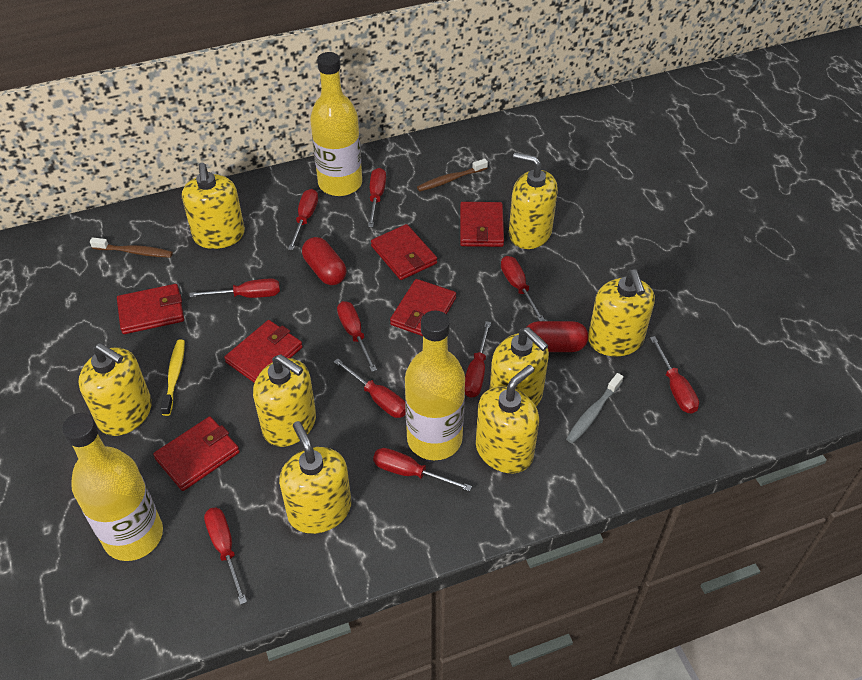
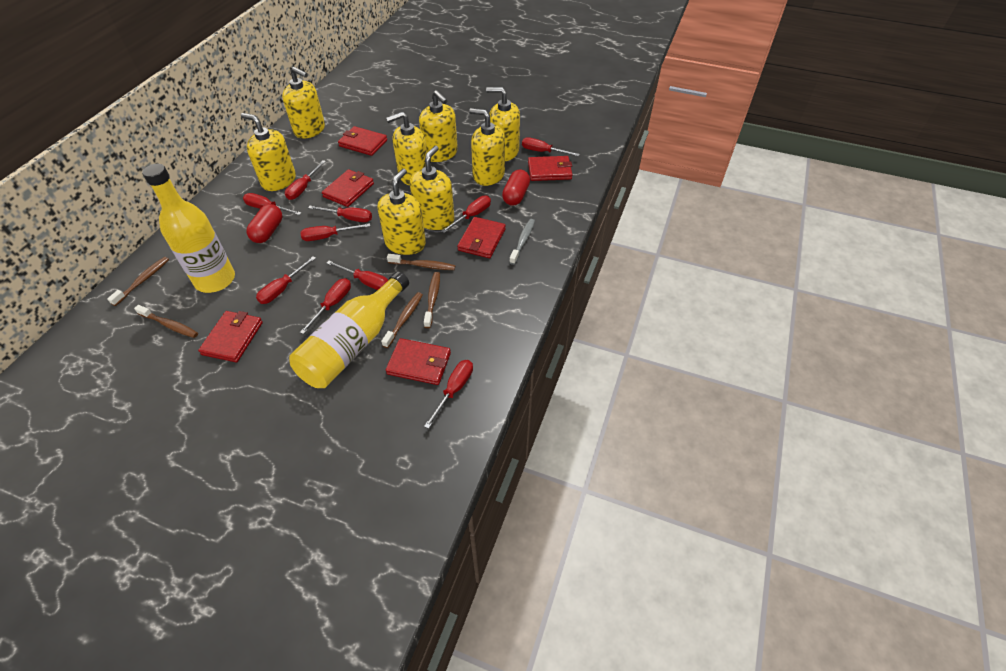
brown toothbrush: 2 -> 5
yellow bottle: 3 -> 2
yellow toothbrush: 1 -> 0

